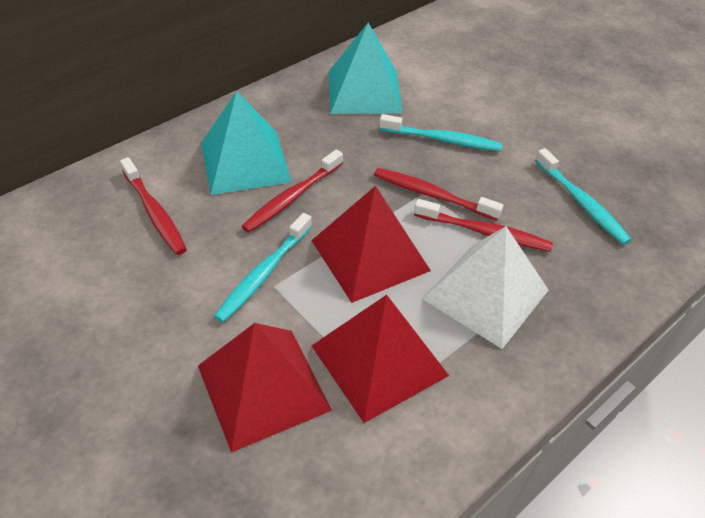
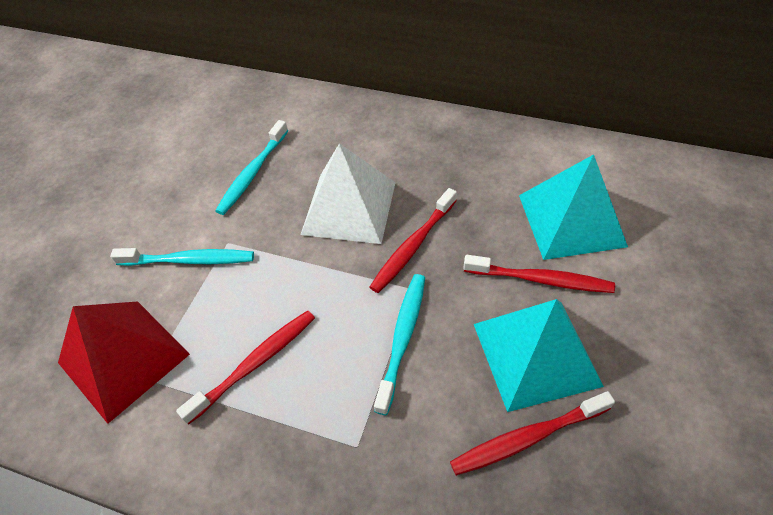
red pyramid: 3 -> 1

